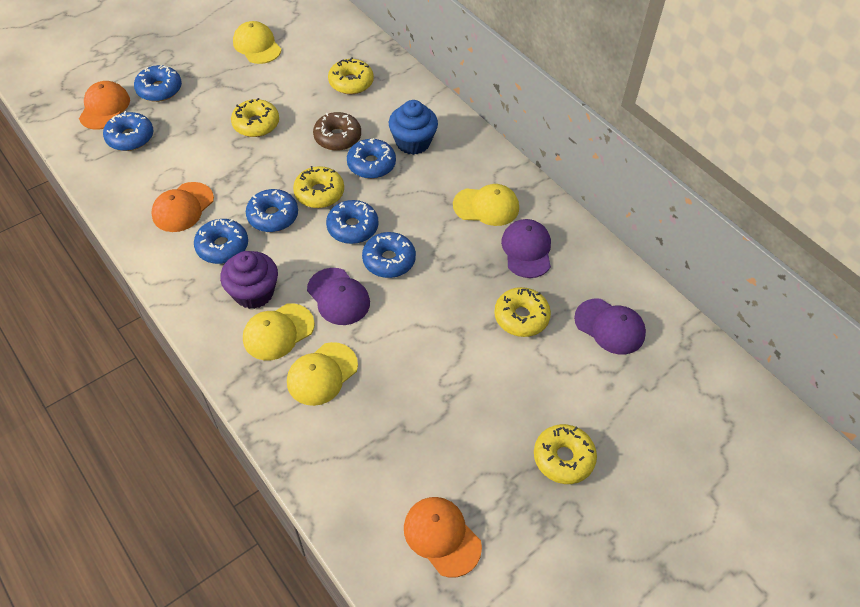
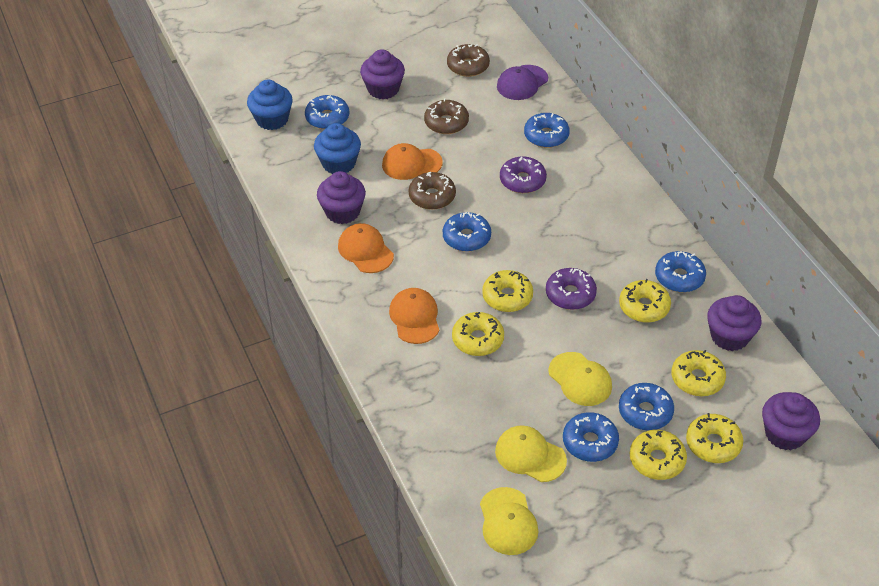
blue cupcake: 1 -> 2
blue donut: 7 -> 6
brown donut: 1 -> 3
purple cap: 3 -> 1
purple cupcake: 1 -> 4
purple donut: 0 -> 2
yellow cap: 4 -> 3
yellow donut: 5 -> 6

